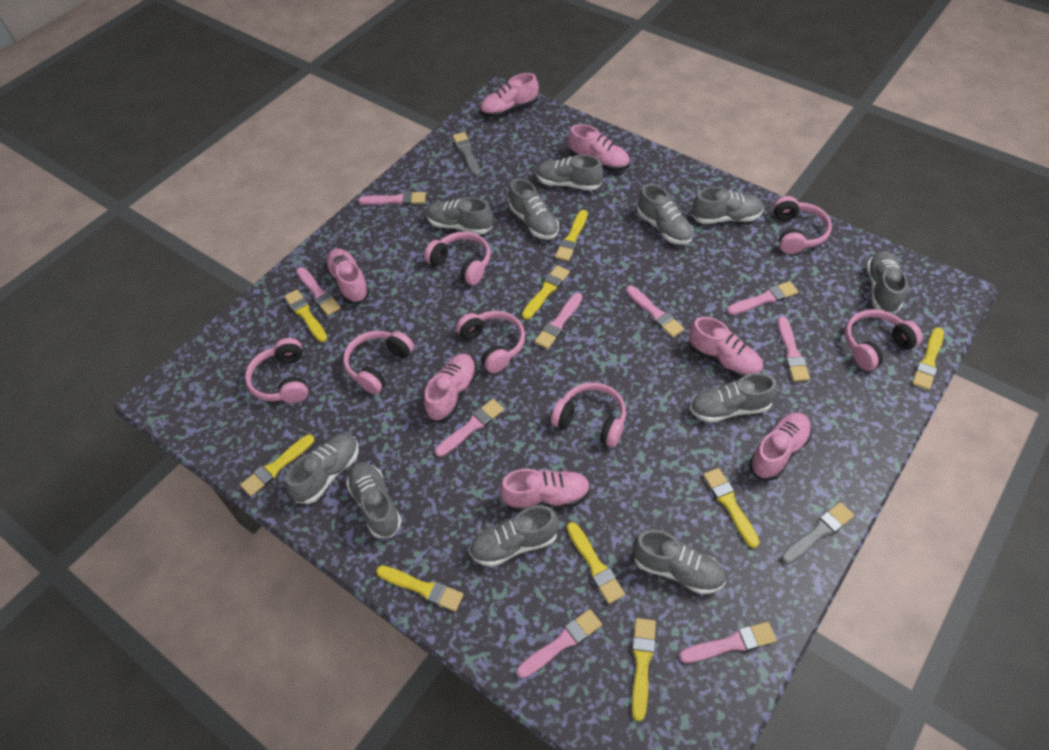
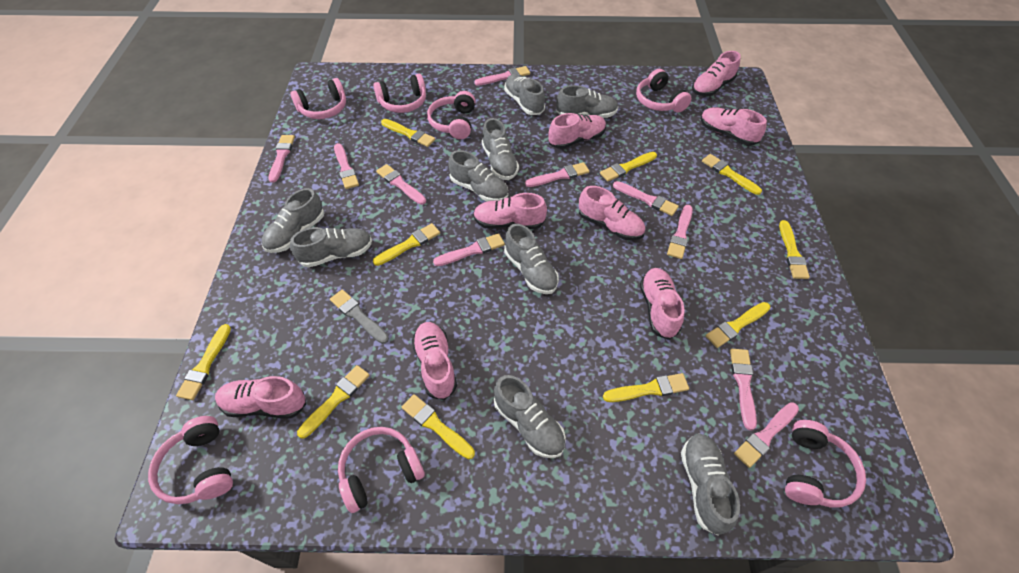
grey brush: 2 -> 1
grey shoe: 11 -> 9
pink brush: 9 -> 10
pink shoe: 7 -> 8
yellow brush: 9 -> 10

